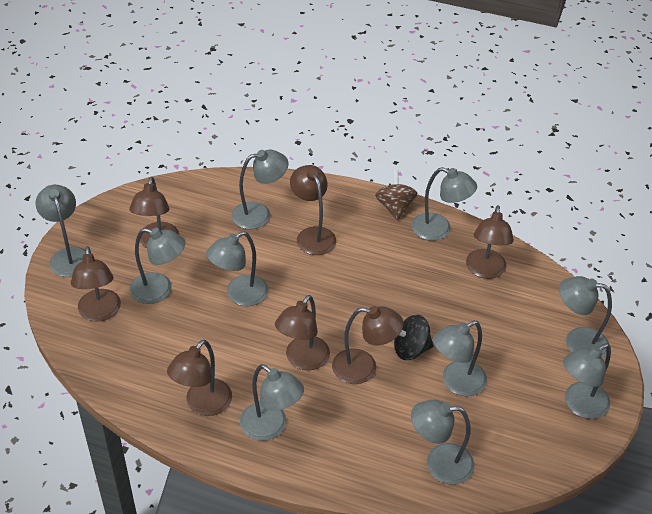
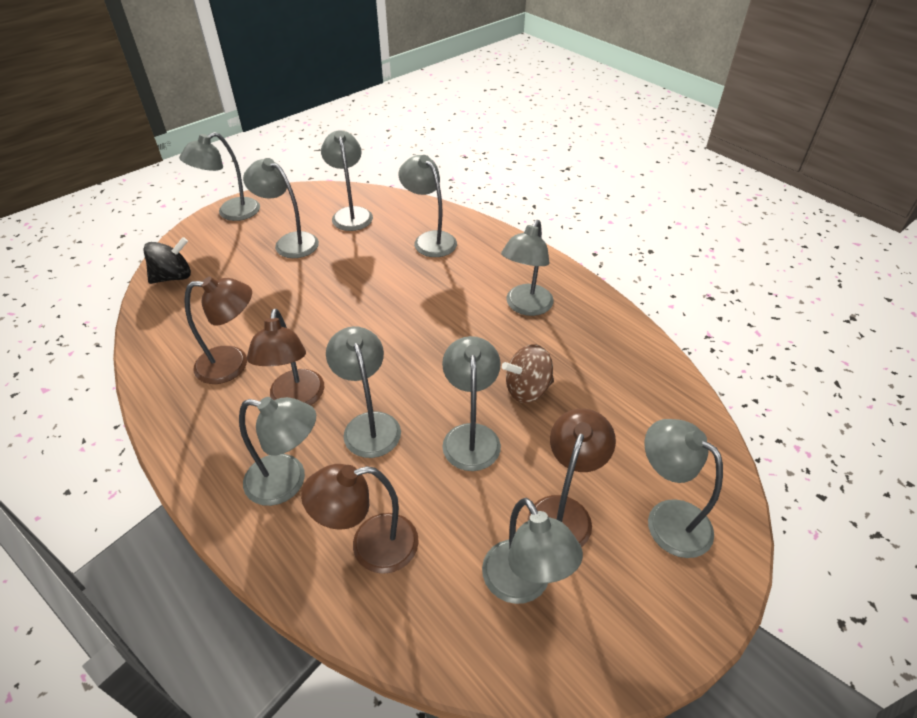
brown lamp: 7 -> 4

